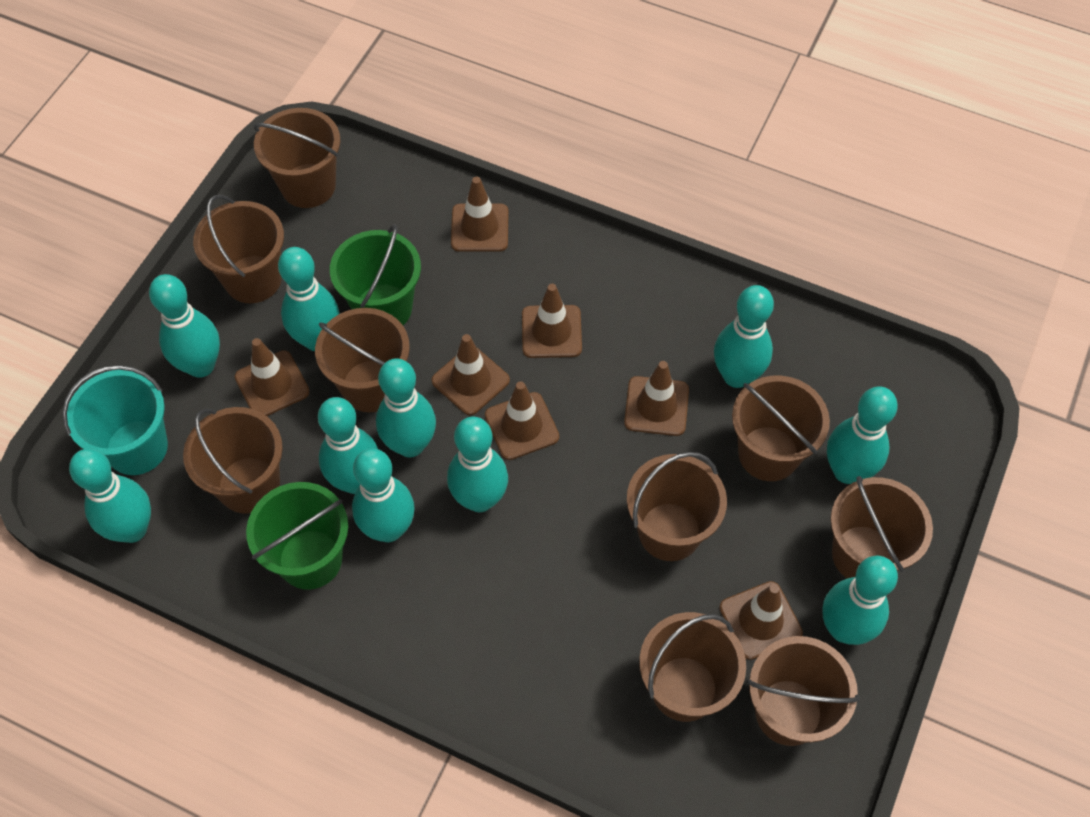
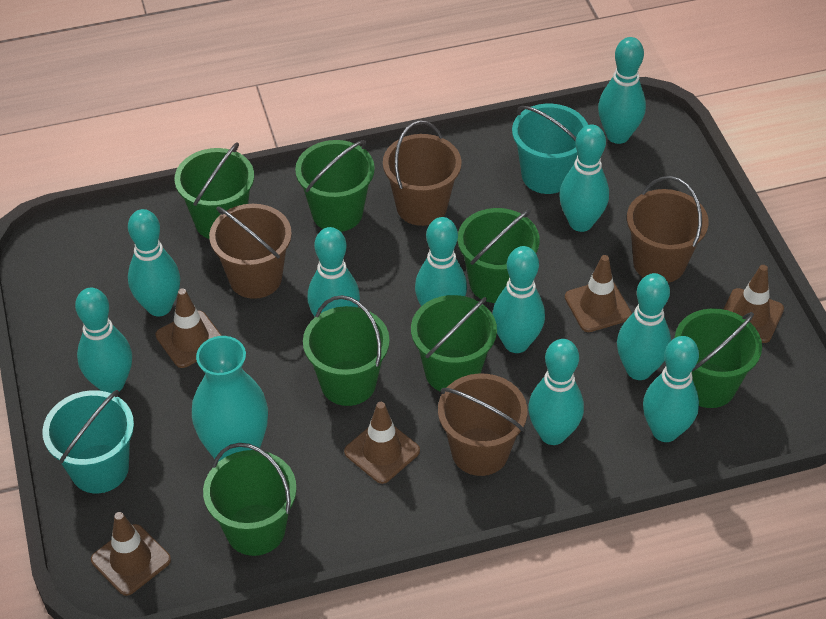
brown bucket: 9 -> 4
brown traffic cone: 7 -> 5
green bucket: 2 -> 7
turquoise bucket: 1 -> 2
turquoise vase: 0 -> 1

